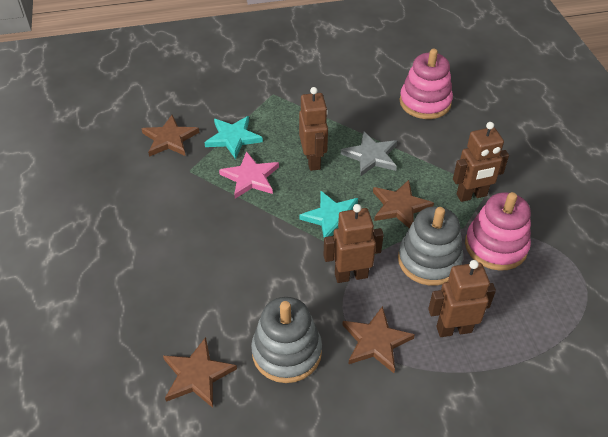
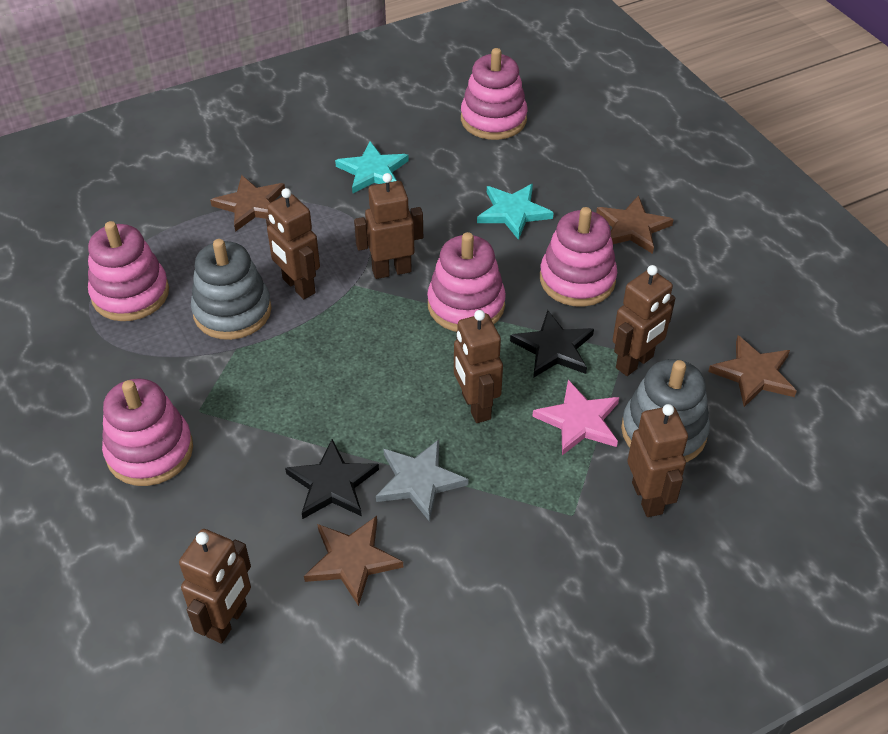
black star: 0 -> 2
brown robot: 4 -> 6
pink stacking toy: 2 -> 5

